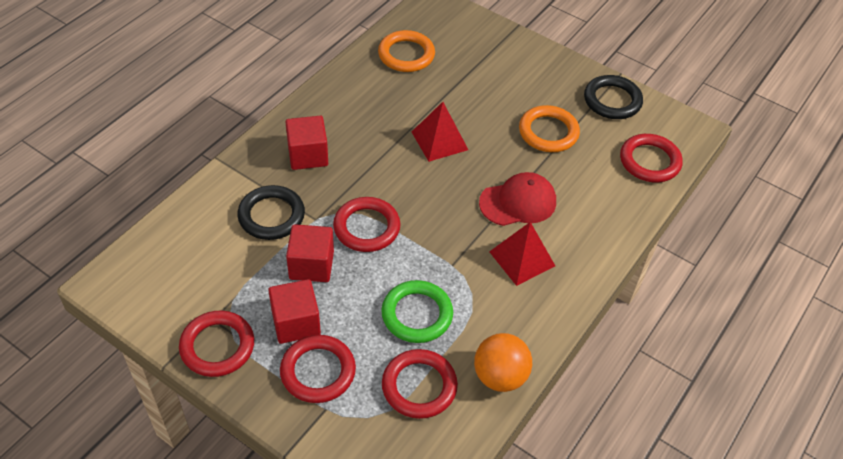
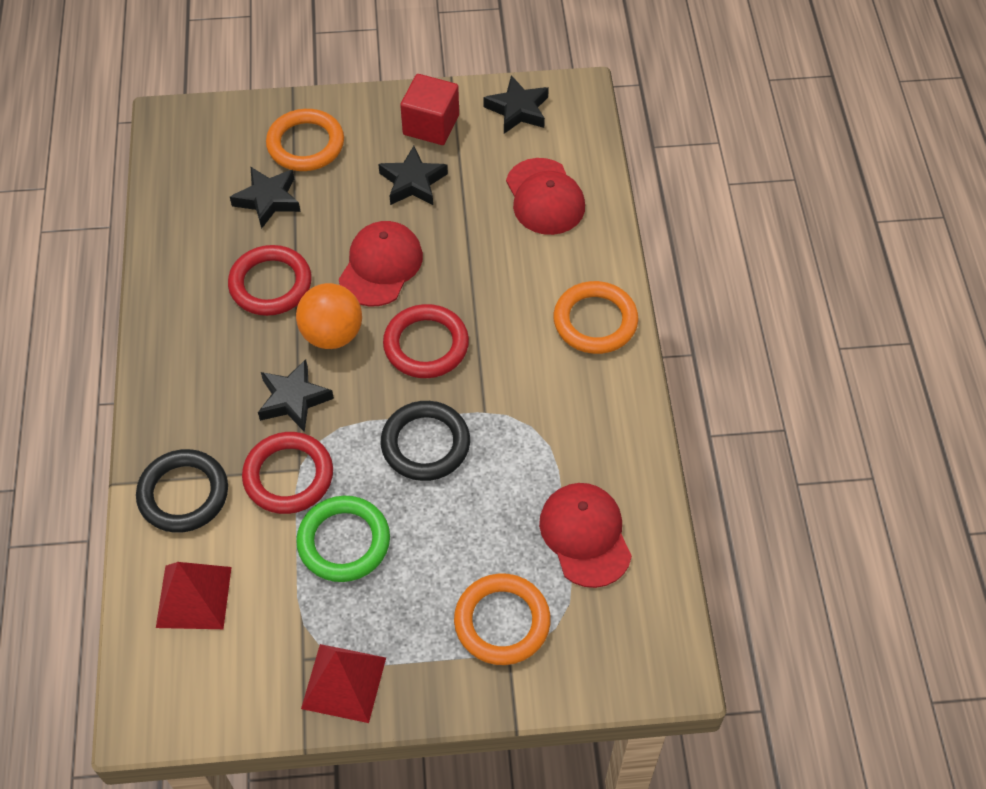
black star: 0 -> 4
orange ring: 2 -> 3
red cap: 1 -> 3
red cube: 3 -> 1
red ring: 5 -> 3

